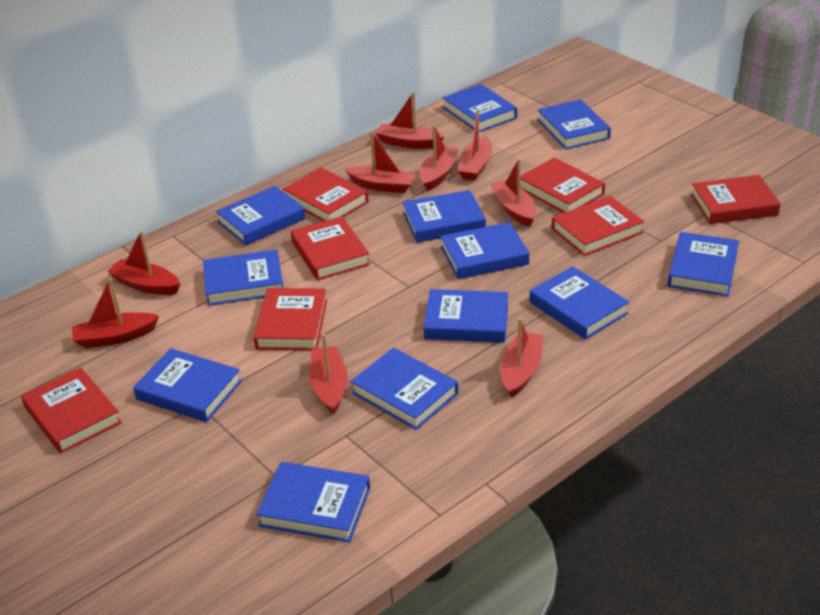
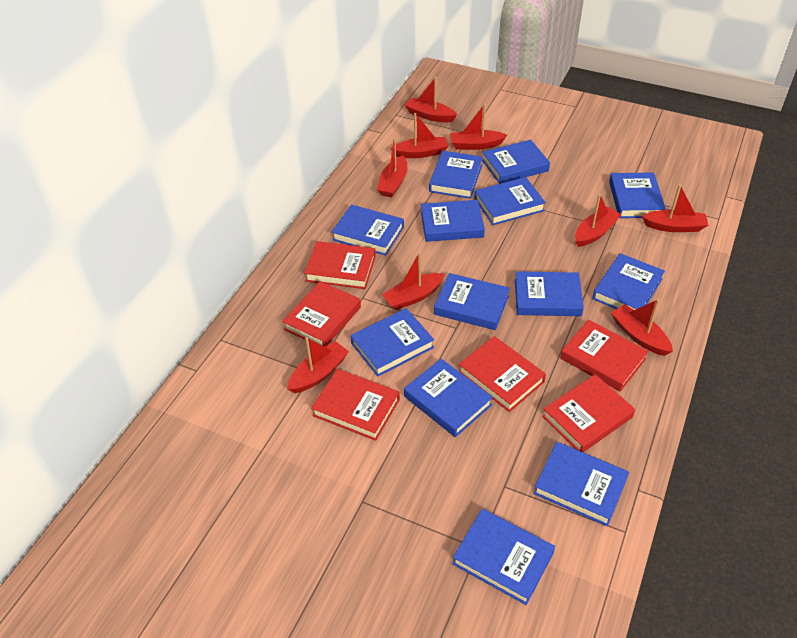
blue book: 12 -> 13
red book: 7 -> 6

